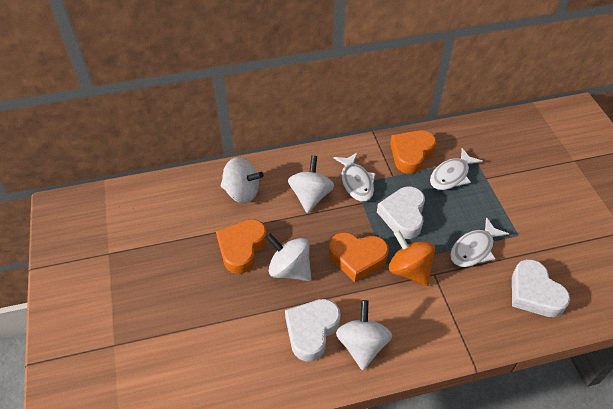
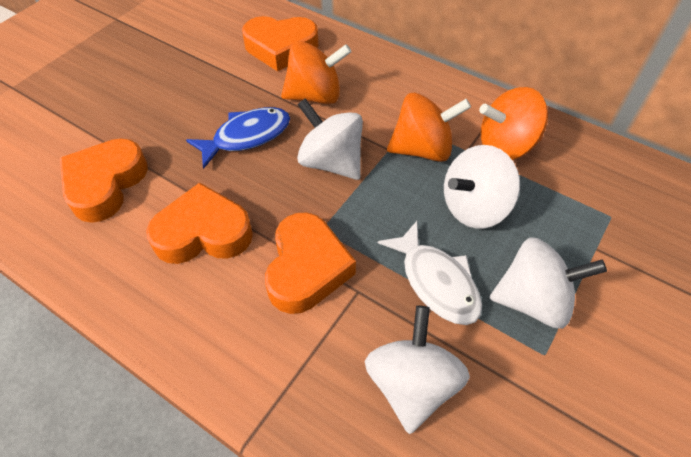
blue fish: 0 -> 1
orange heart: 3 -> 4
orange spinning top: 1 -> 3
white fish: 3 -> 1
white heart: 3 -> 0

